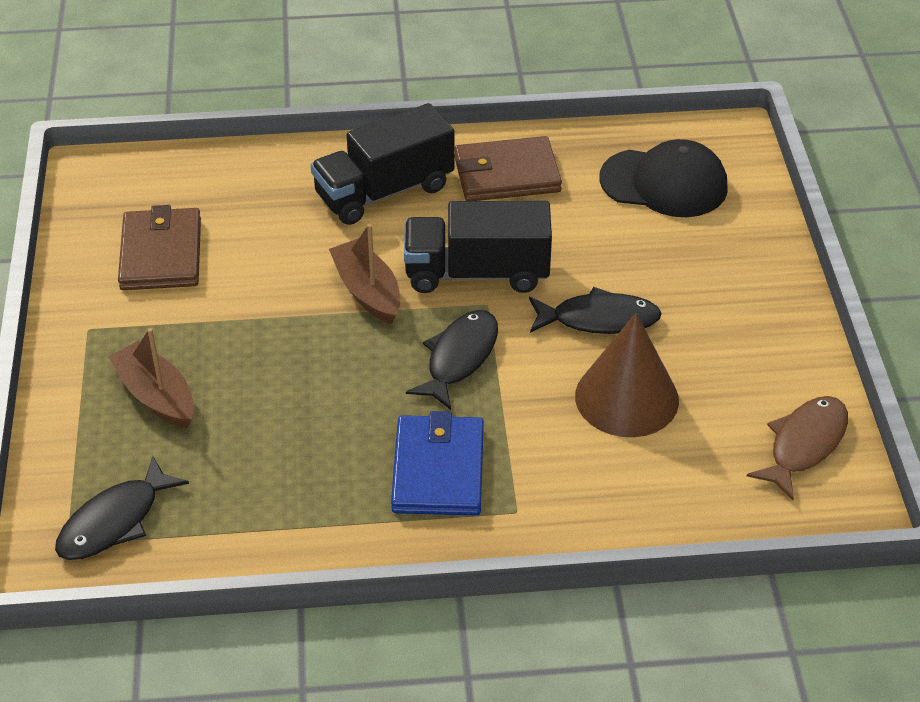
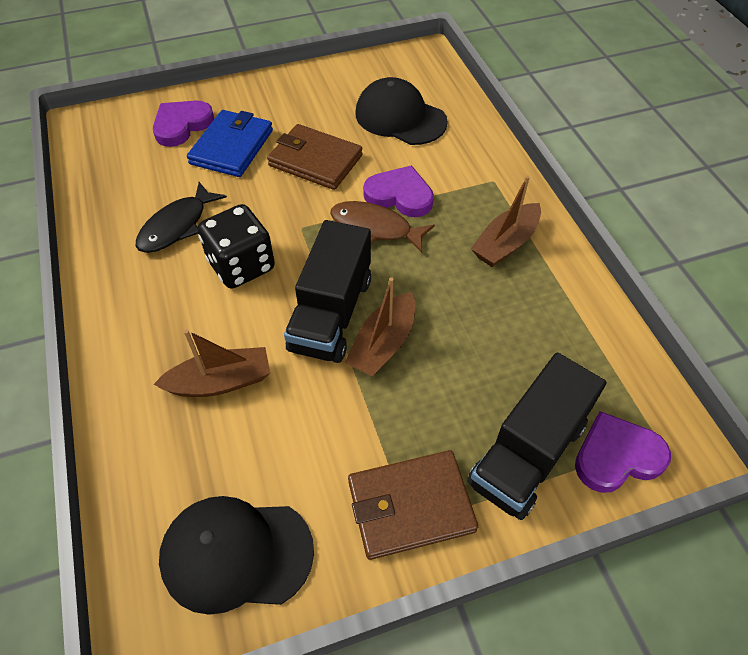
black cap: 1 -> 2
black dice: 0 -> 1
black fish: 3 -> 1
brown boat: 2 -> 3
brown cone: 1 -> 0
purple heart: 0 -> 3

